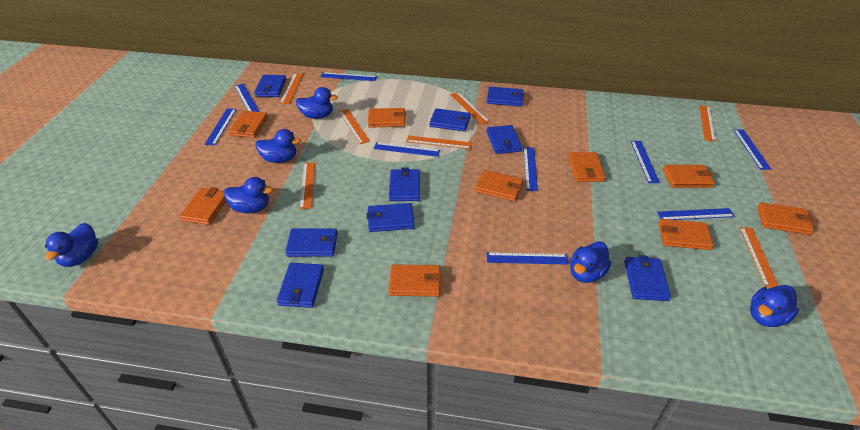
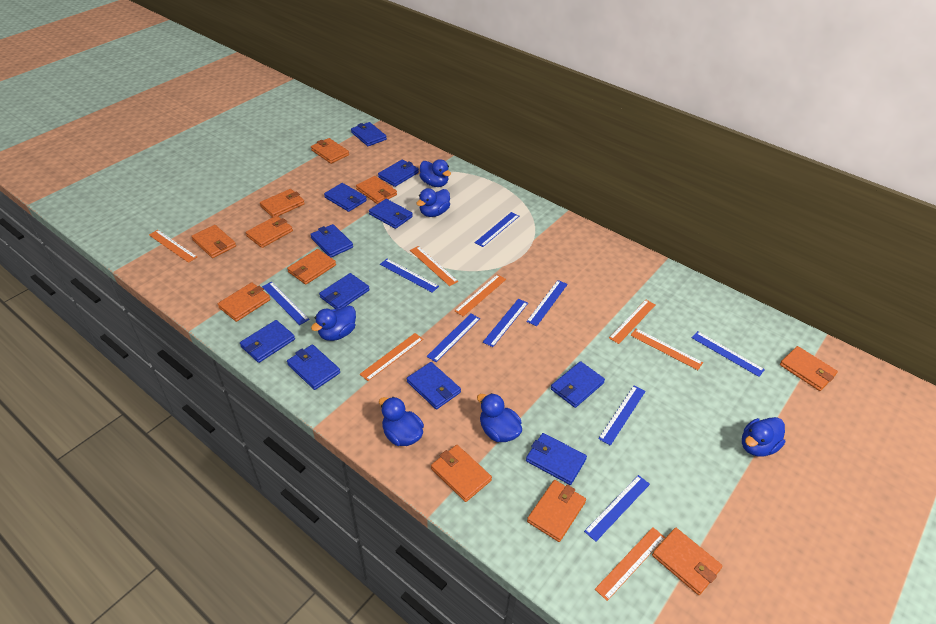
blue wallet: 9 -> 11
orange wallet: 9 -> 11

